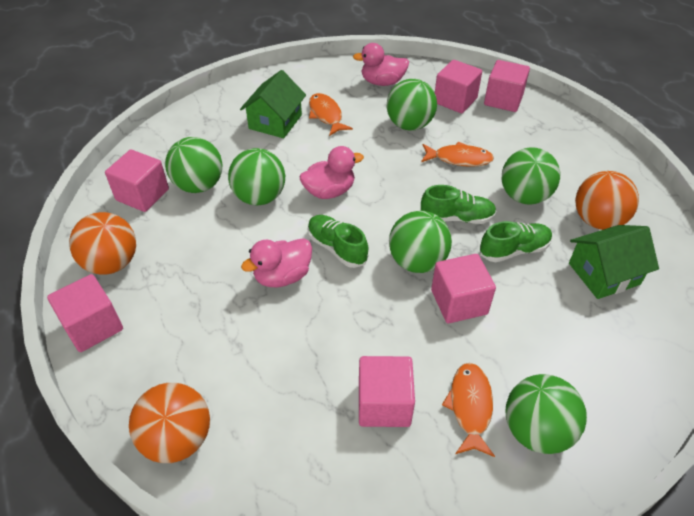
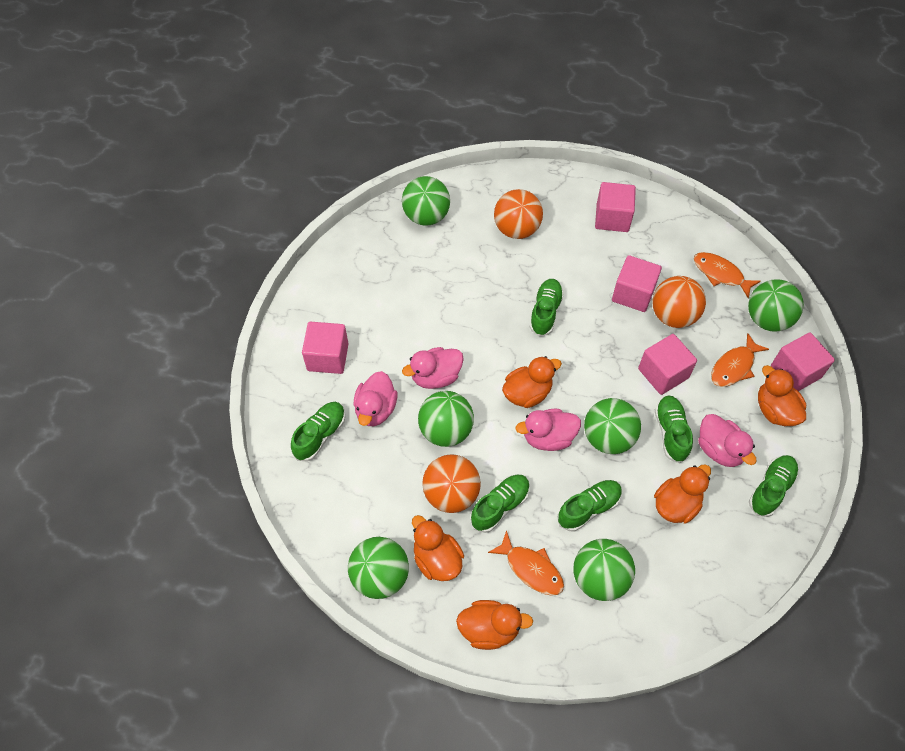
green house: 2 -> 0
green shoe: 3 -> 6
orange duck: 0 -> 5
pink cube: 6 -> 5
pink duck: 3 -> 4

